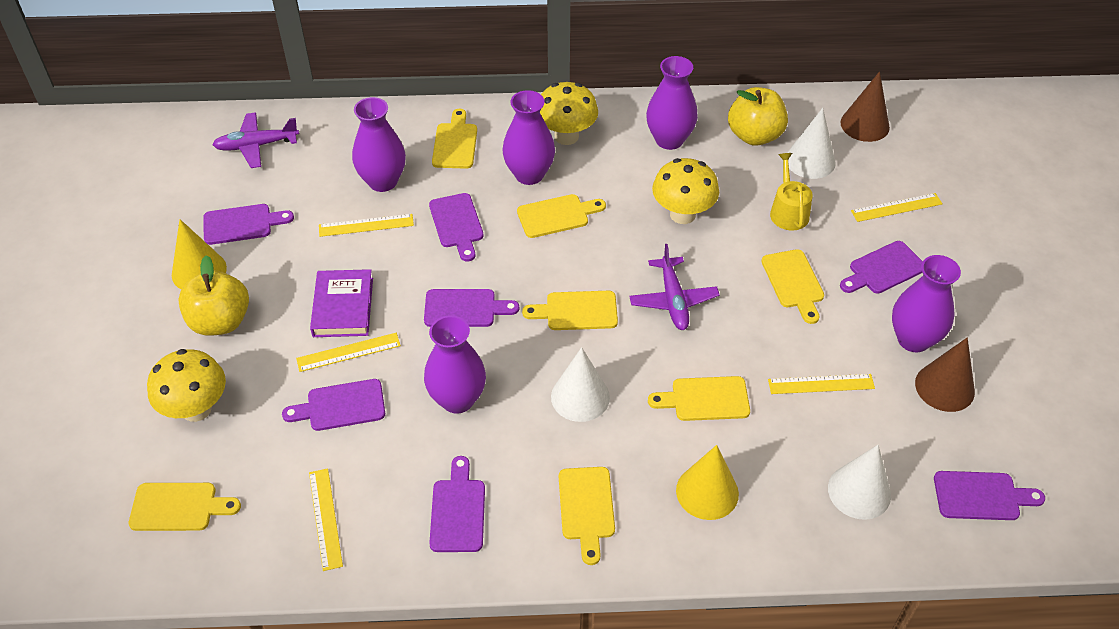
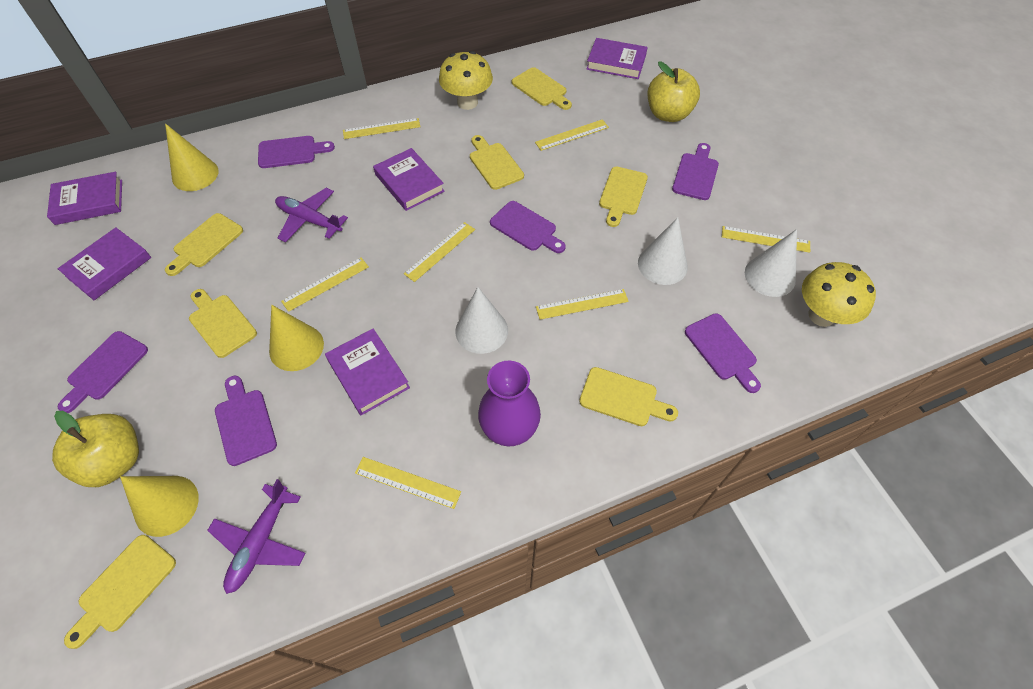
brown cone: 2 -> 0
purple book: 1 -> 5
purple cutting board: 7 -> 6
purple vase: 5 -> 1
yellow cone: 2 -> 3
yellow mushroom: 3 -> 2
yellow ruler: 5 -> 7
yellow watering can: 1 -> 0

